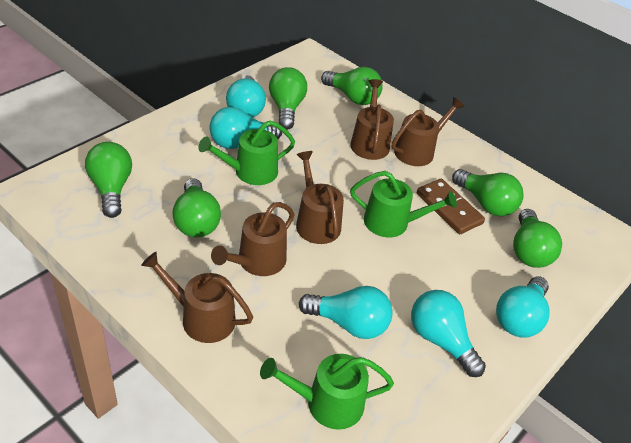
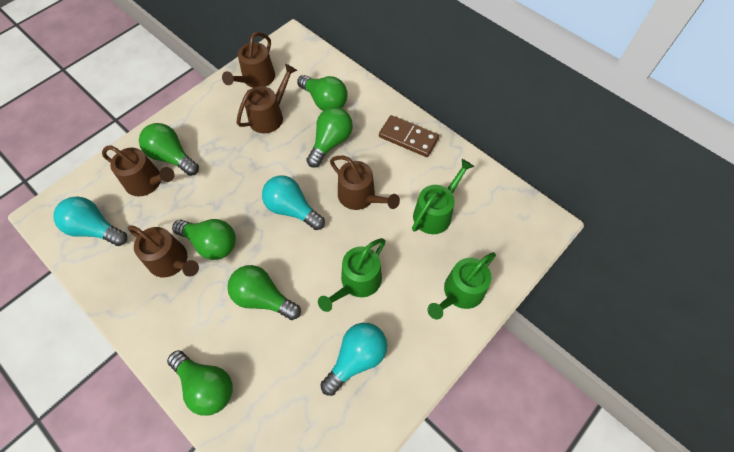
turquoise light bulb: 5 -> 3

